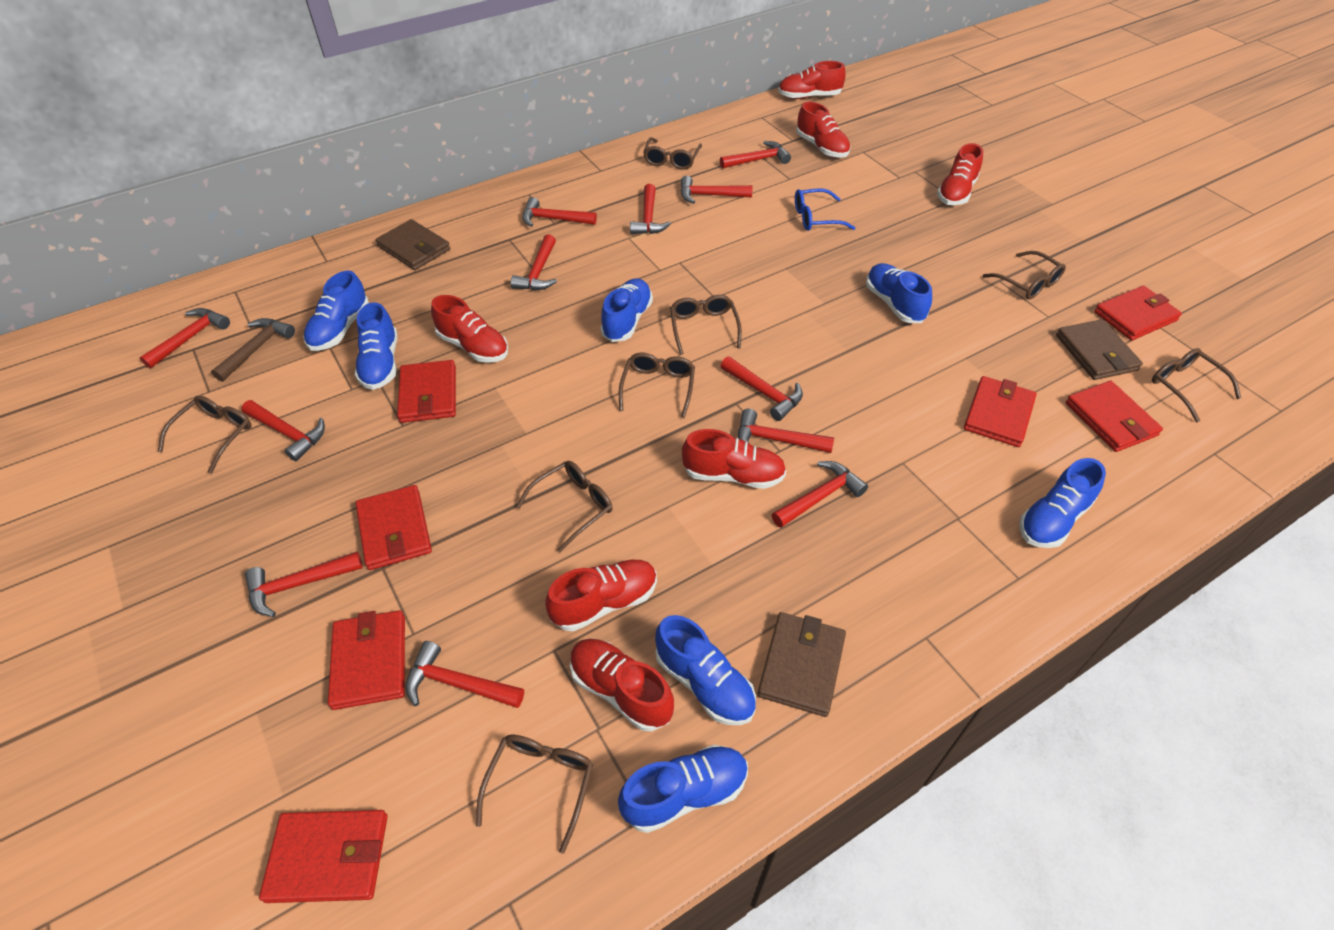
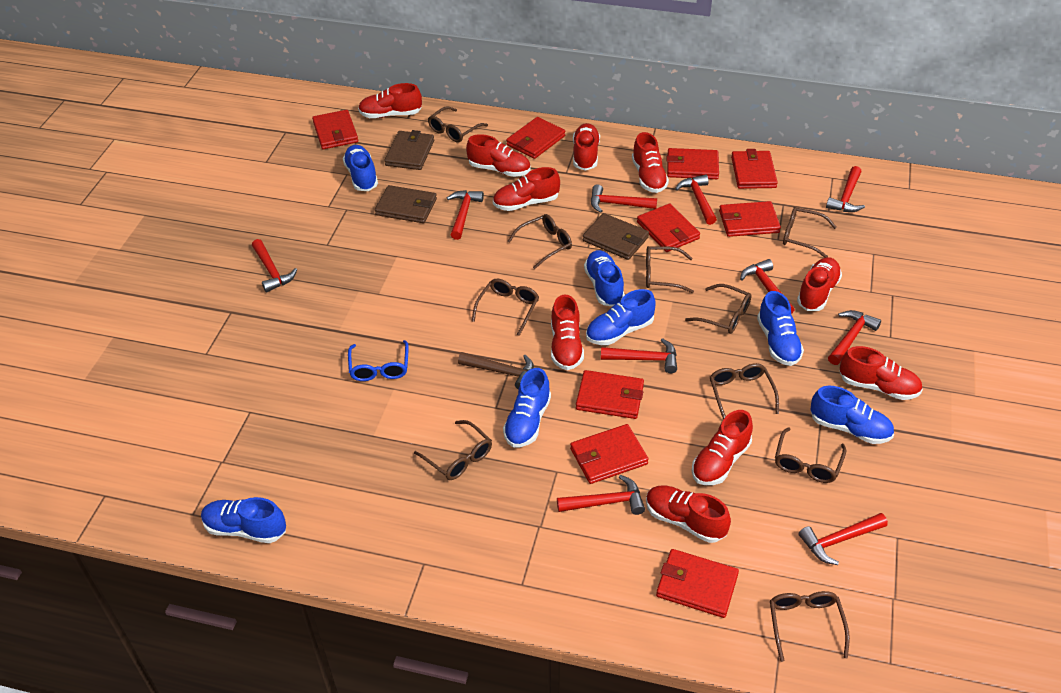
brown glasses: 8 -> 10
red hammer: 12 -> 10
red shoe: 7 -> 10
red wallet: 7 -> 9

